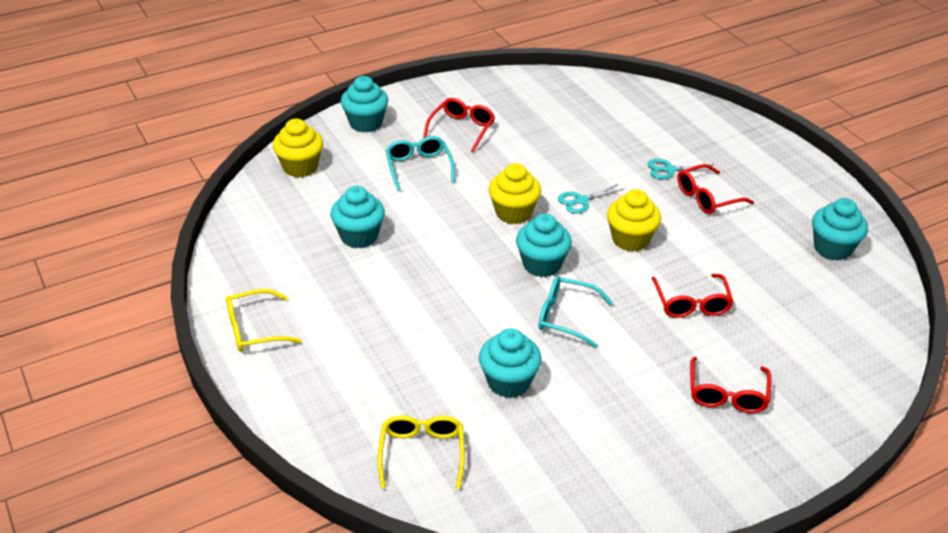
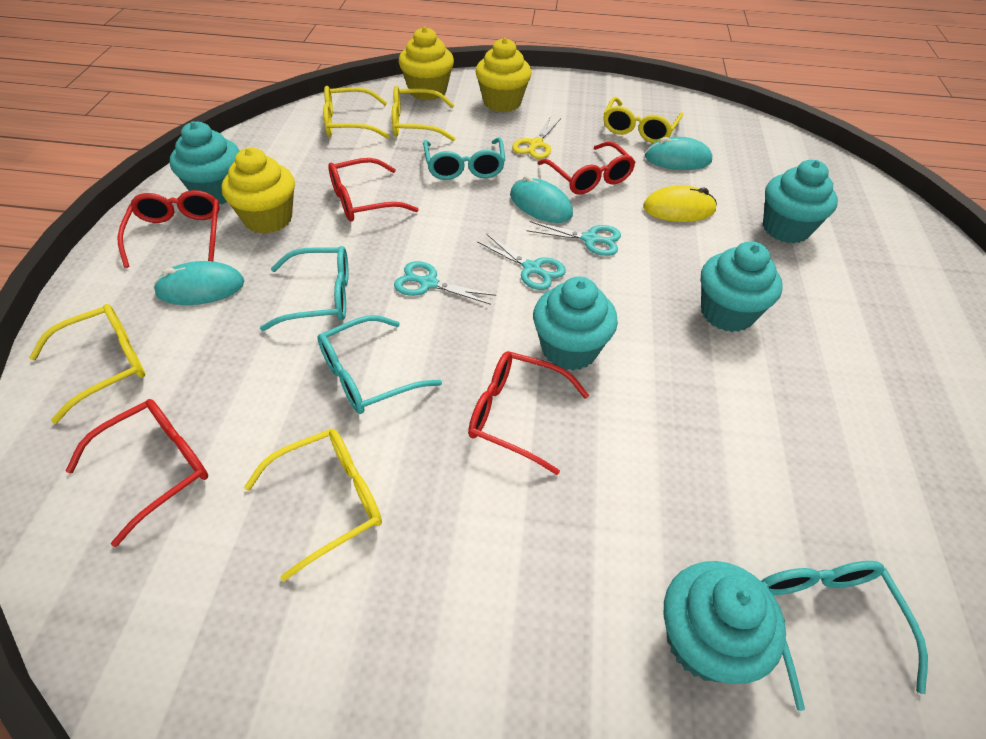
red glasses: 4 -> 5
turquoise glasses: 2 -> 4
turquoise mouse: 0 -> 3
turquoise scissors: 2 -> 3
yellow glasses: 2 -> 5
yellow mouse: 0 -> 1
yellow scissors: 0 -> 1

